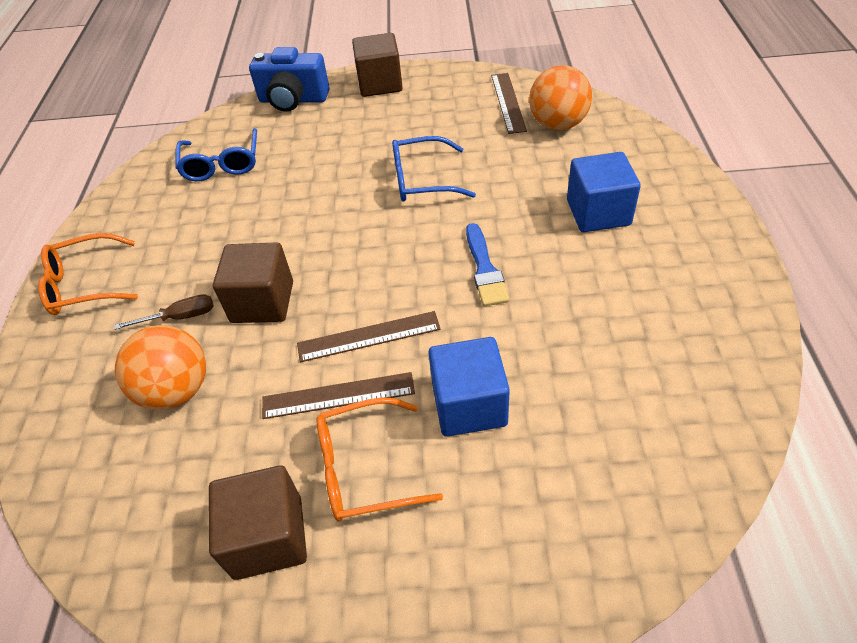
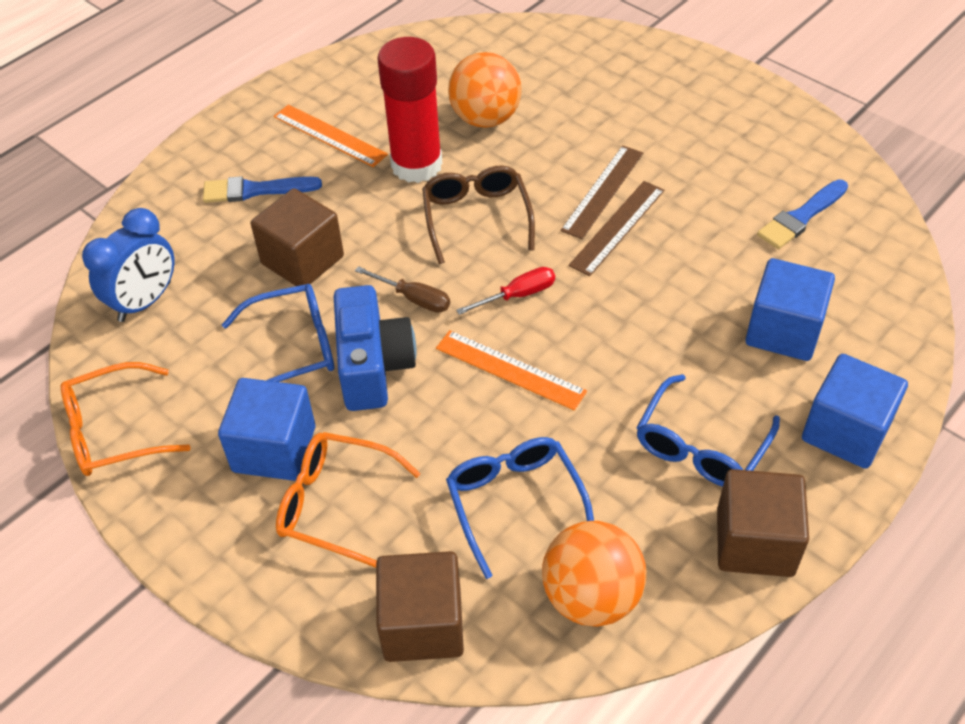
blue brush: 1 -> 2
blue clock: 0 -> 1
blue cube: 2 -> 3
blue glasses: 2 -> 3
brown glasses: 0 -> 1
brown ruler: 3 -> 2
orange ruler: 0 -> 2
red glue stick: 0 -> 1
red screwdriver: 0 -> 1

